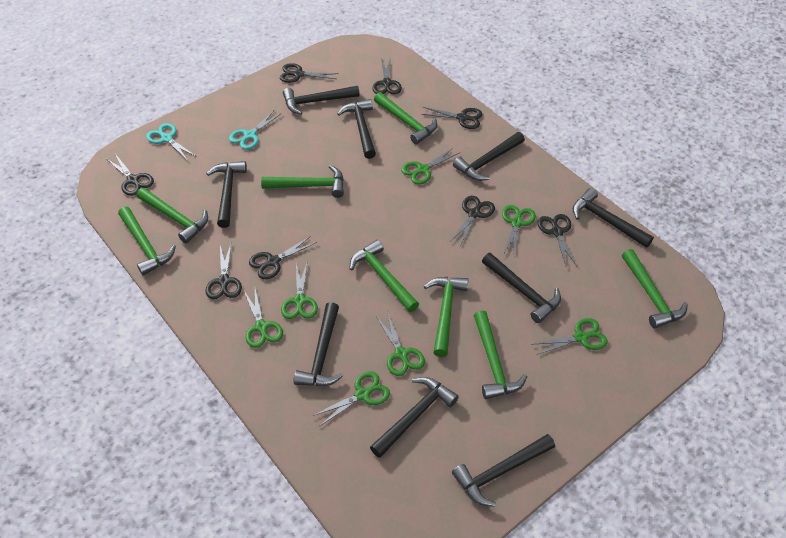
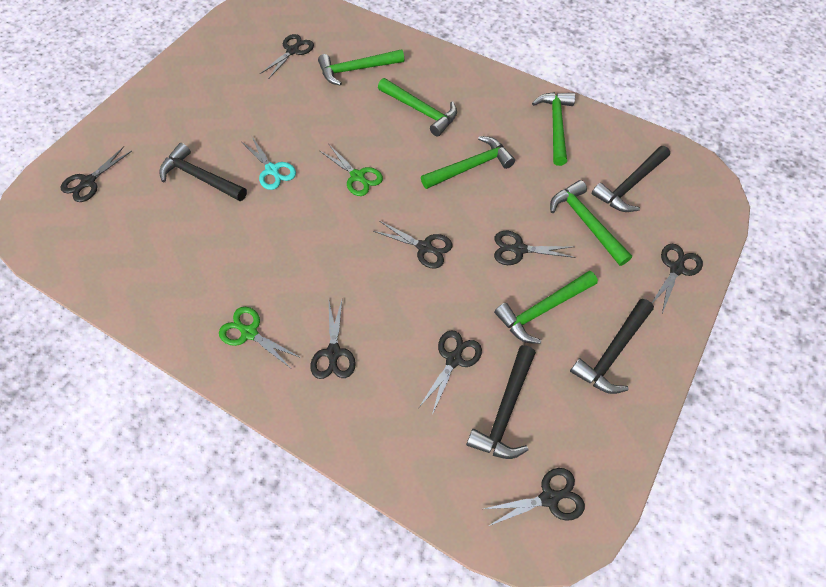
black hammer: 9 -> 4
green hammer: 8 -> 6
green scissors: 7 -> 2
turquoise scissors: 2 -> 1

